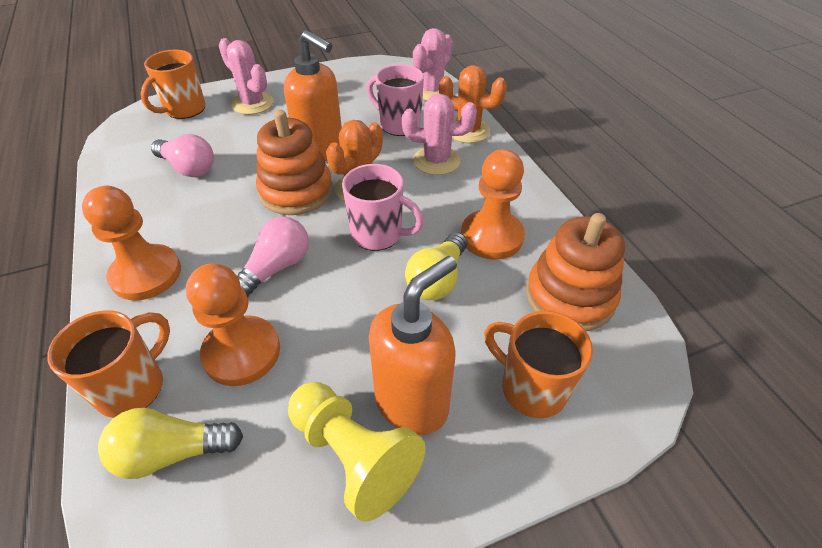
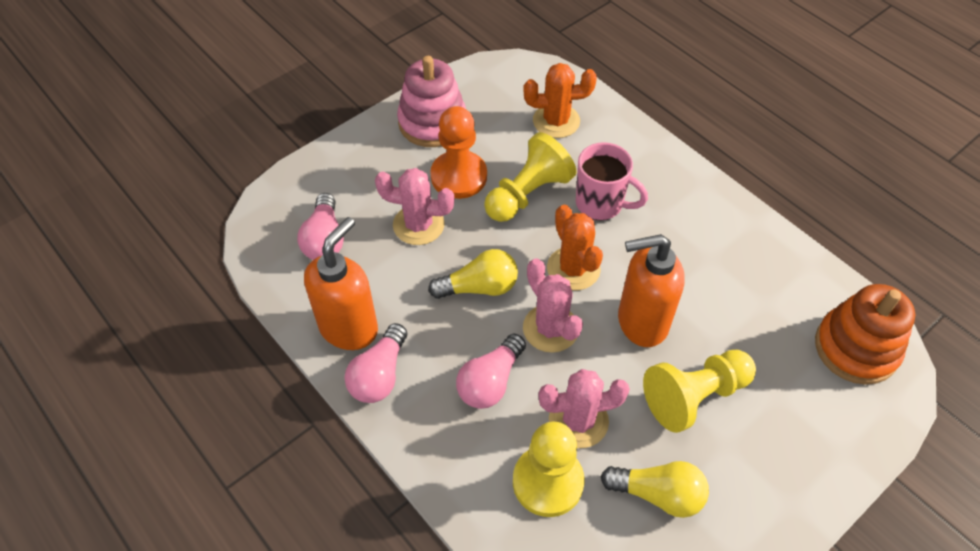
orange mug: 3 -> 0
orange pawn: 3 -> 1
orange stacking toy: 2 -> 1
pink light bulb: 2 -> 3
pink mug: 2 -> 1
pink stacking toy: 0 -> 1
yellow pawn: 1 -> 3

